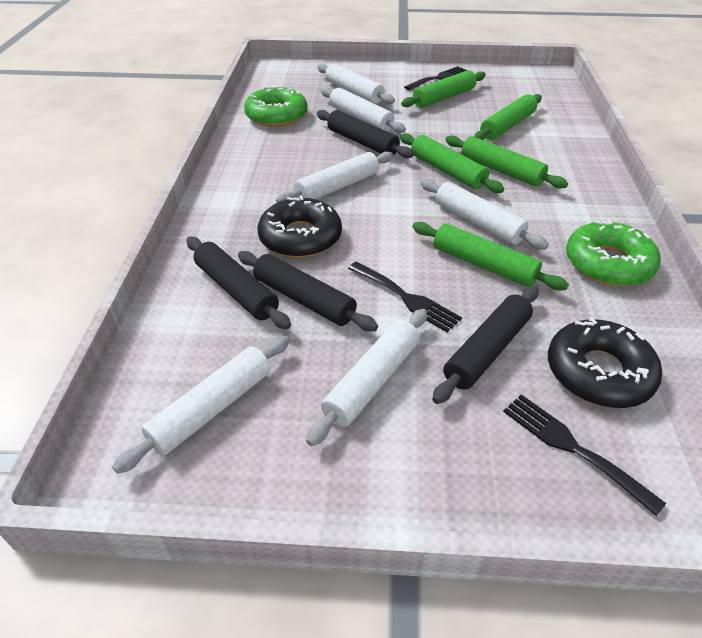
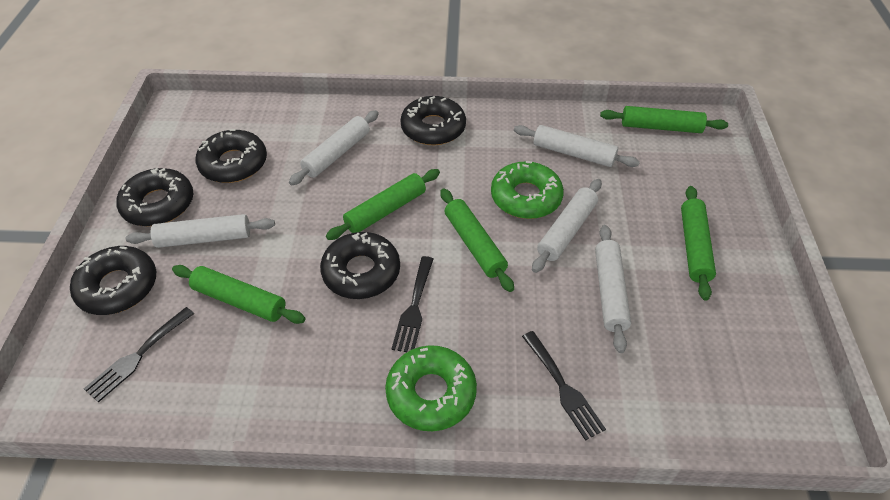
black donut: 2 -> 5
black rolling pin: 4 -> 0
white rolling pin: 6 -> 5

